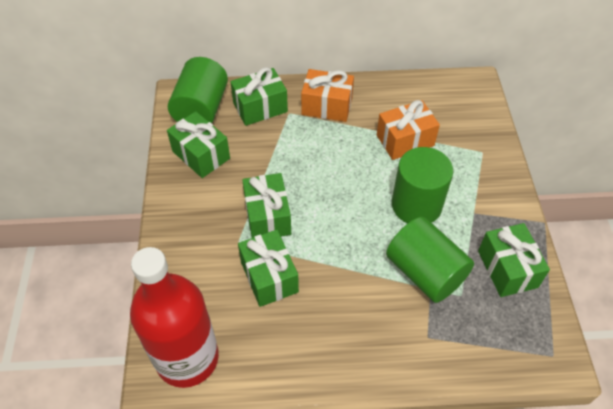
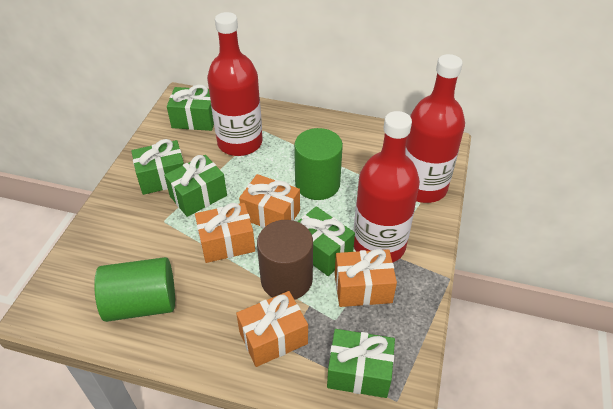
brown cylinder: 0 -> 1
green cylinder: 3 -> 2
orange gift: 2 -> 4
red bottle: 1 -> 3

